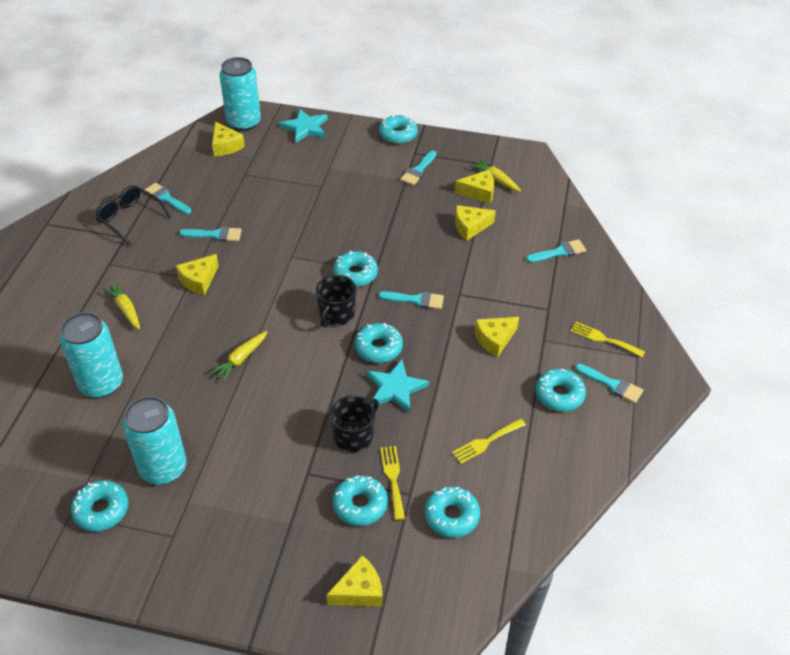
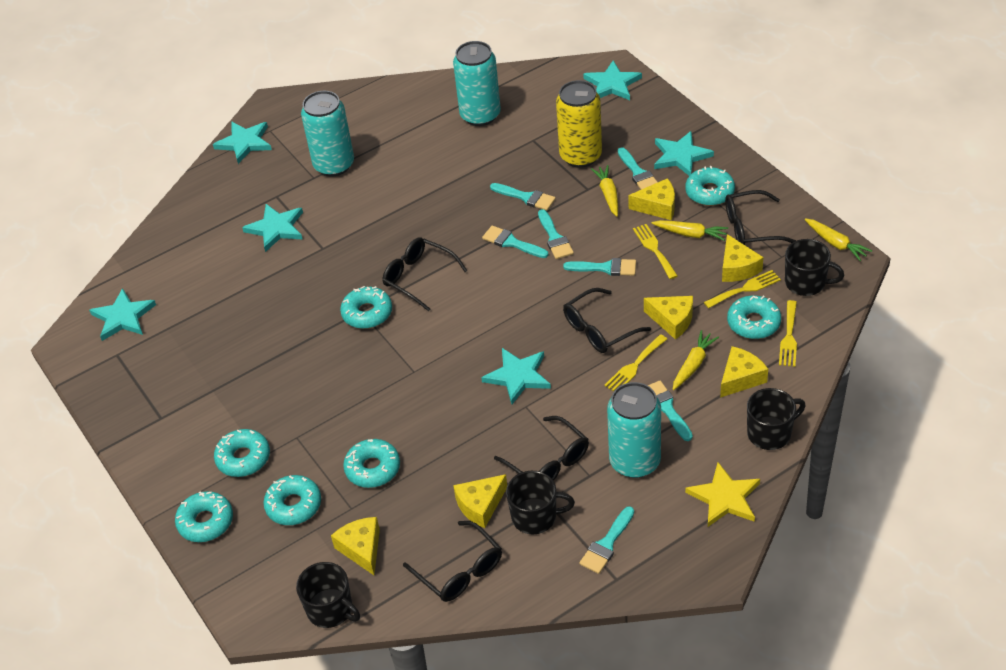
black glasses: 1 -> 5
black mug: 2 -> 4
turquoise brush: 6 -> 7
turquoise star: 2 -> 6
yellow can: 0 -> 1
yellow carrot: 3 -> 4
yellow fork: 3 -> 4
yellow star: 0 -> 1

